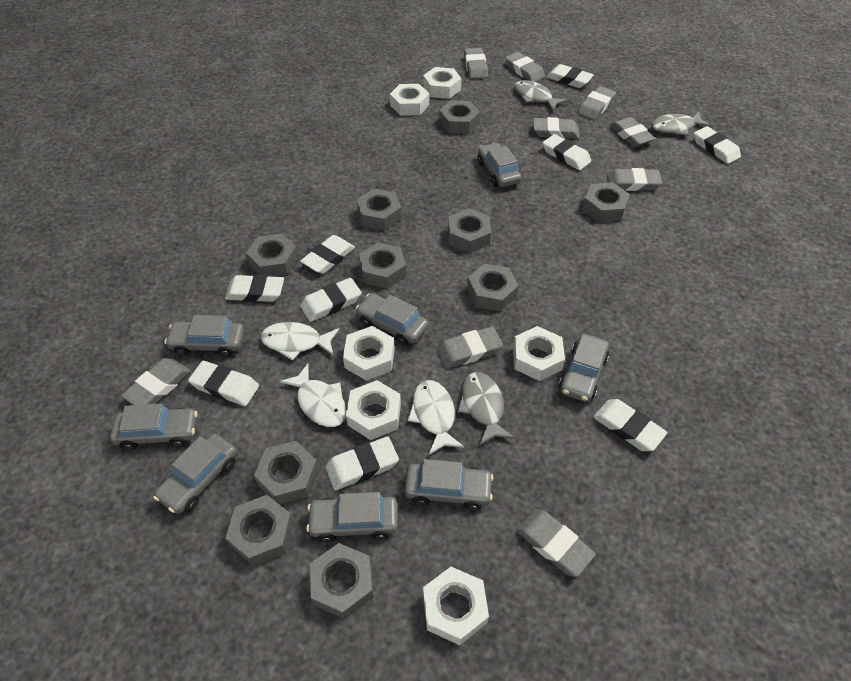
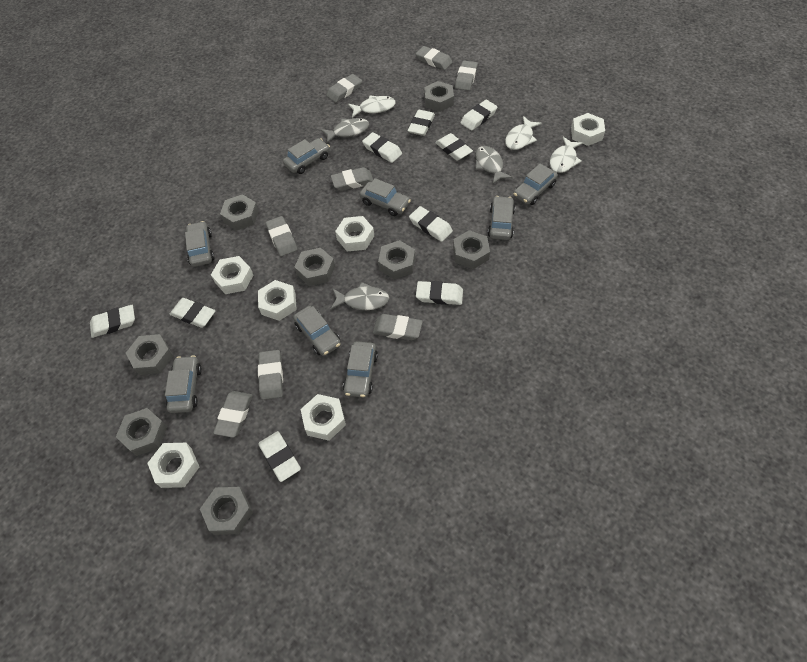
grey eraser: 9 -> 8
grey nut: 10 -> 8

